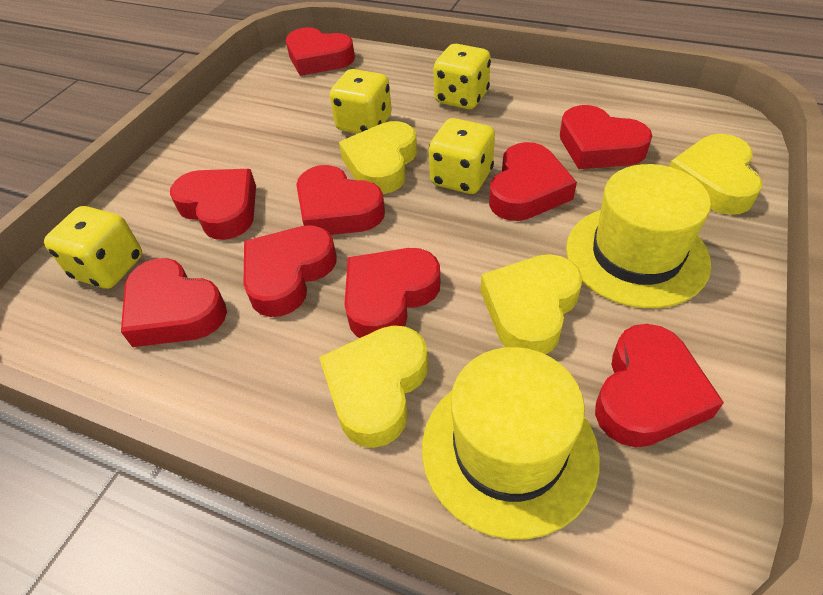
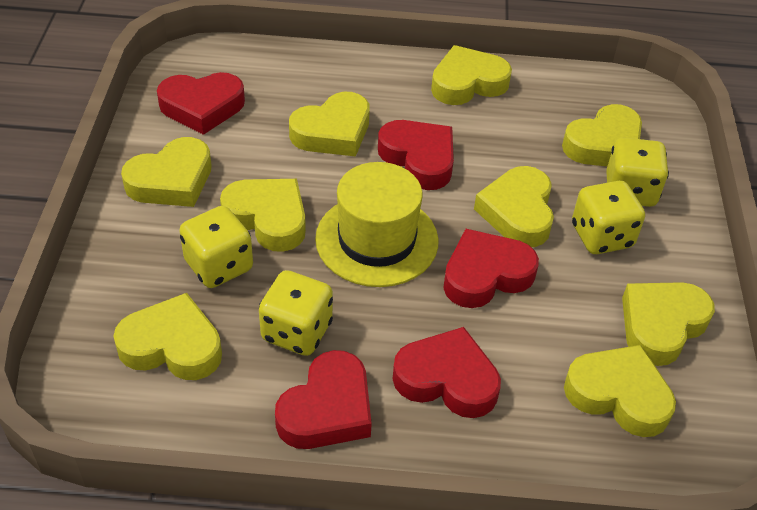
red heart: 9 -> 5
yellow hat: 2 -> 1
yellow heart: 4 -> 9

